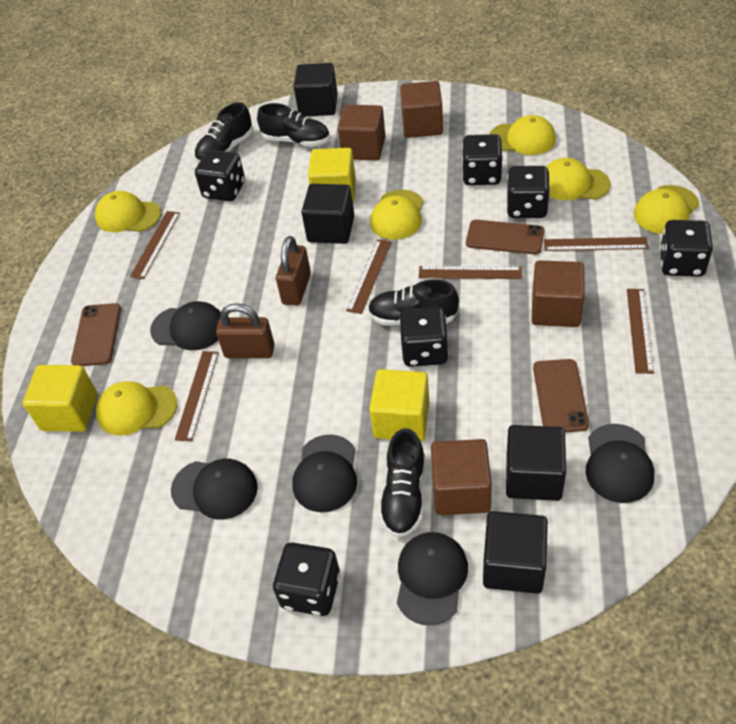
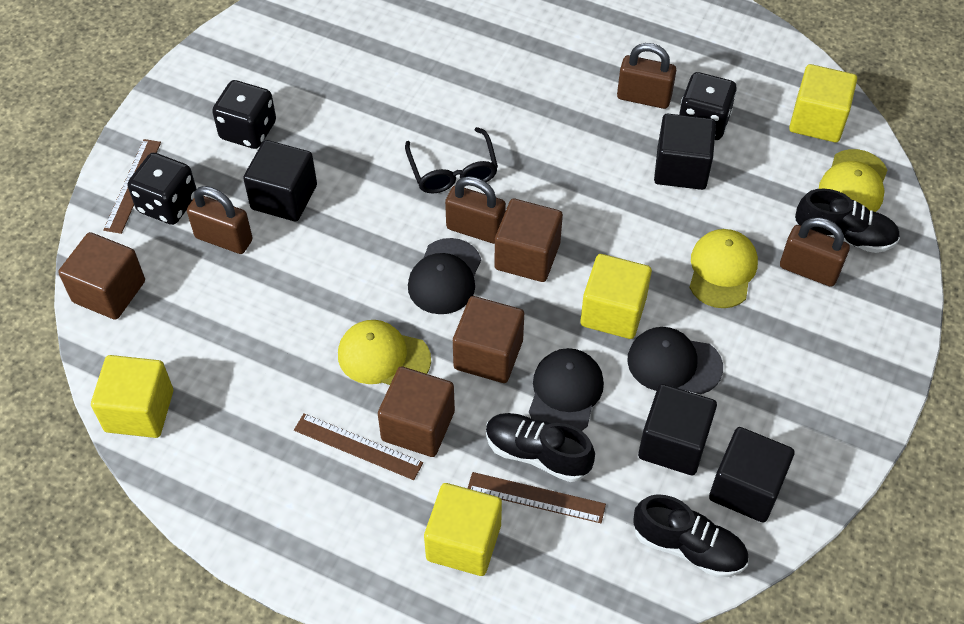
black cap: 5 -> 3
black dice: 6 -> 3
black glasses: 0 -> 1
black shoe: 4 -> 3
brown padlock: 2 -> 4
brown phone: 3 -> 0
brown ruler: 6 -> 3
yellow cap: 6 -> 3
yellow cube: 3 -> 4

